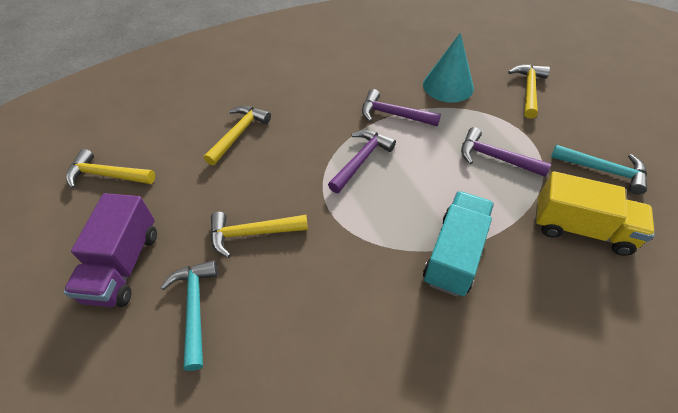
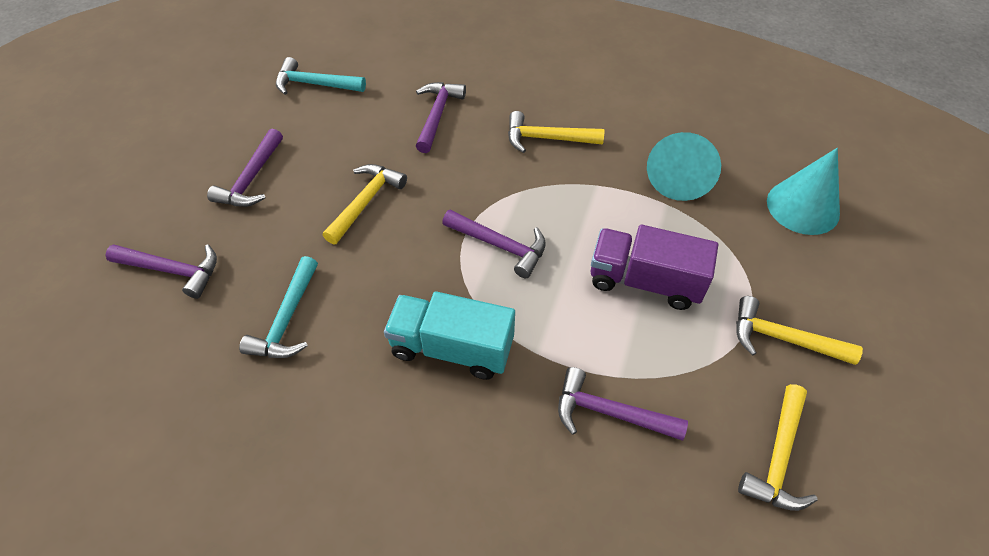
purple hammer: 3 -> 5
turquoise cone: 1 -> 2
yellow truck: 1 -> 0

